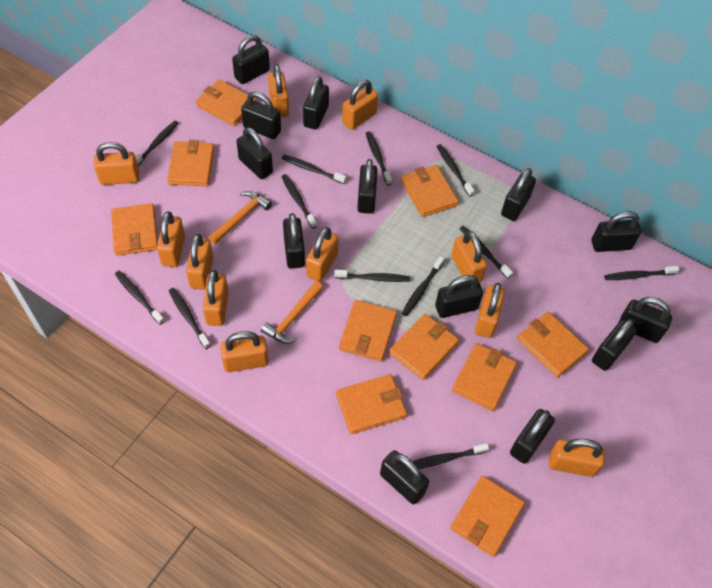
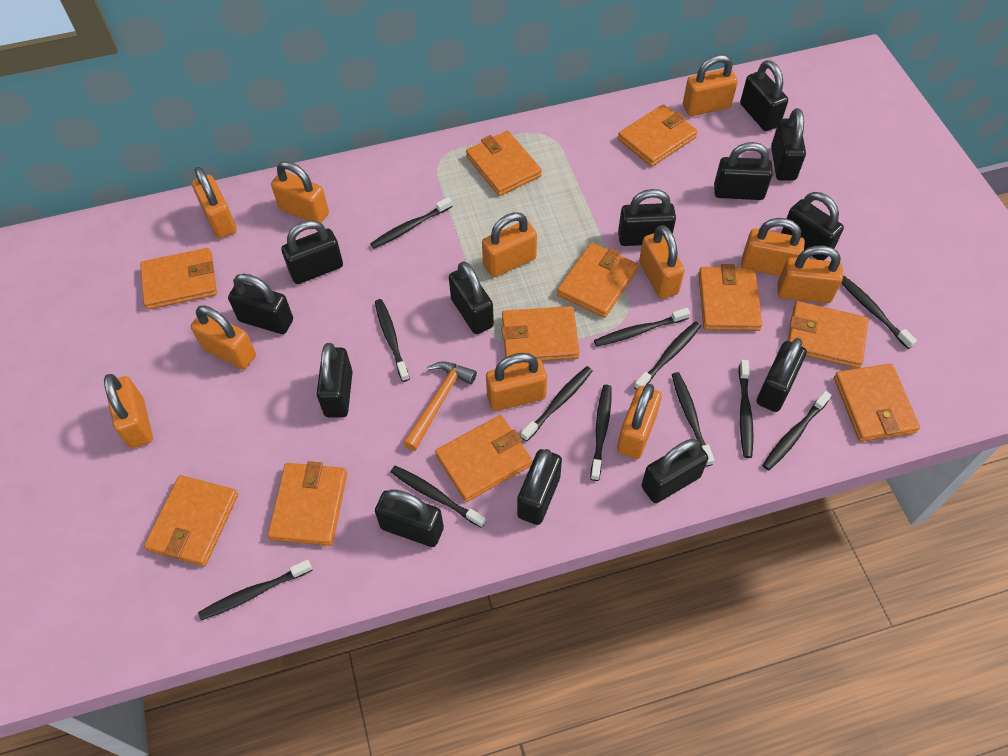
orange hammer: 2 -> 1
orange wallet: 10 -> 11

